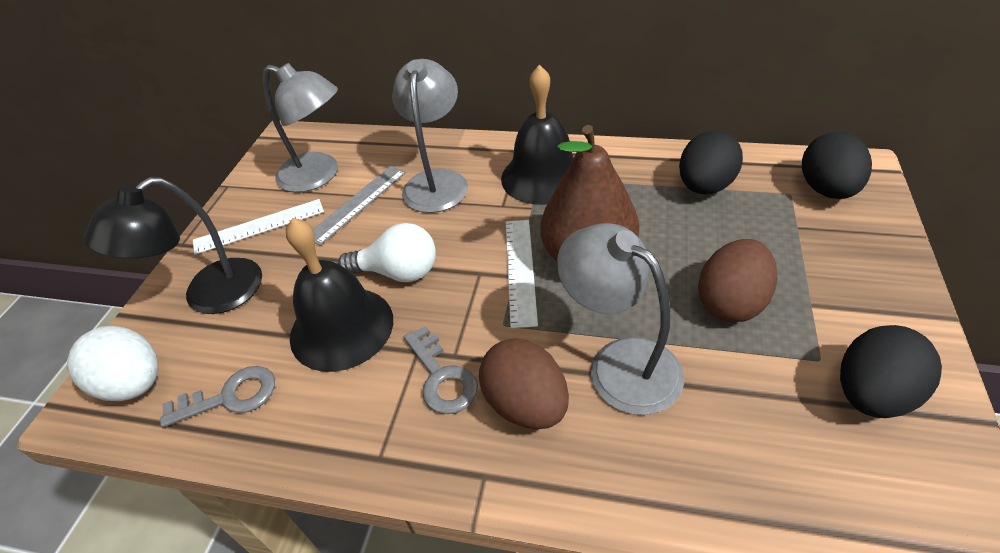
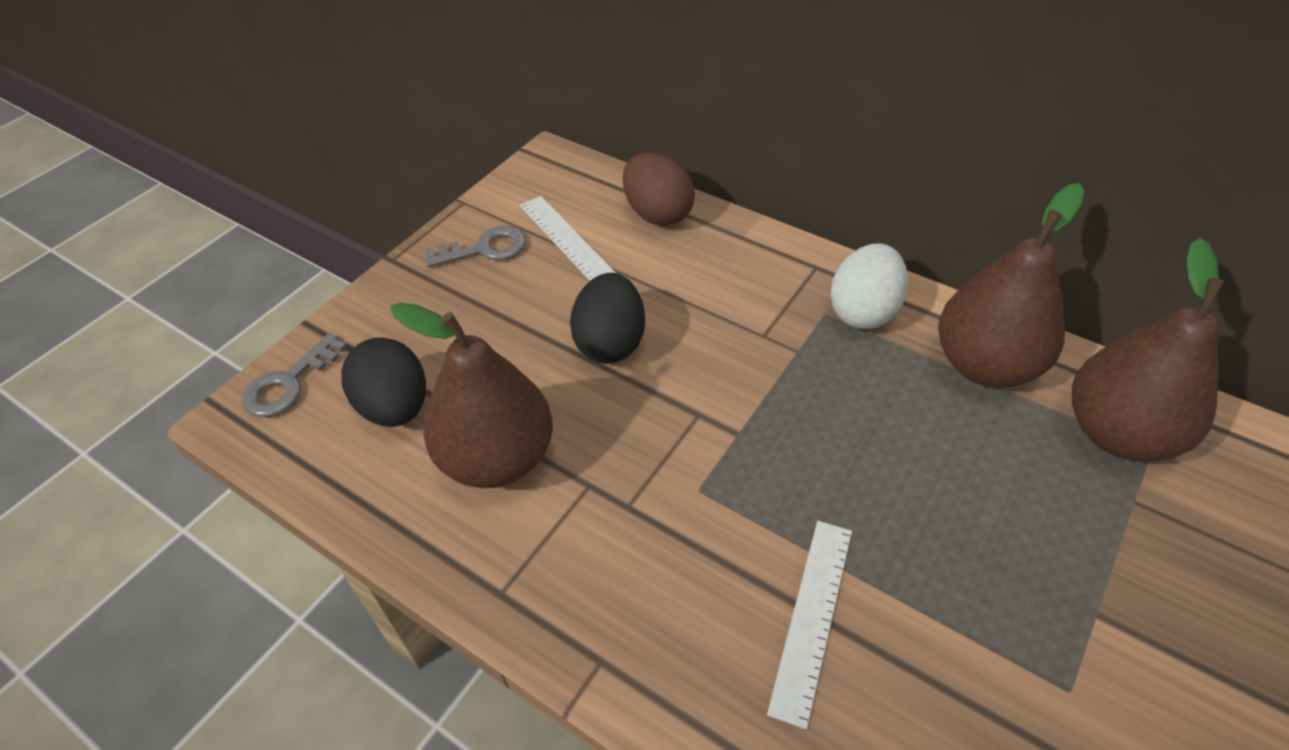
black bell: 2 -> 0
black egg: 3 -> 2
black lamp: 1 -> 0
brown egg: 2 -> 1
brown pear: 1 -> 3
grey lamp: 3 -> 0
grey ruler: 1 -> 0
white light bulb: 1 -> 0

